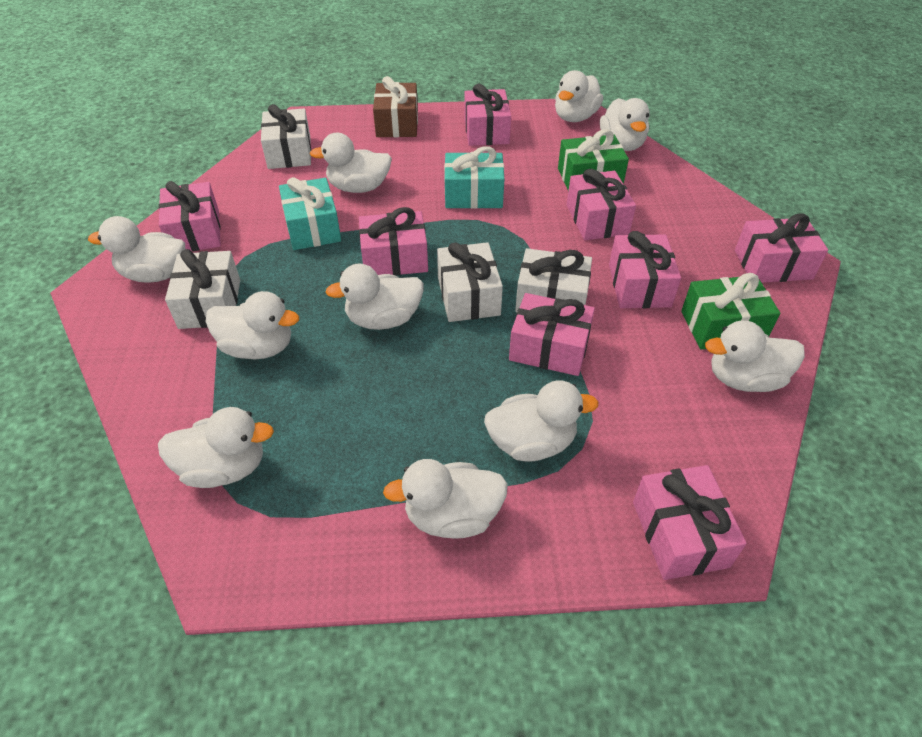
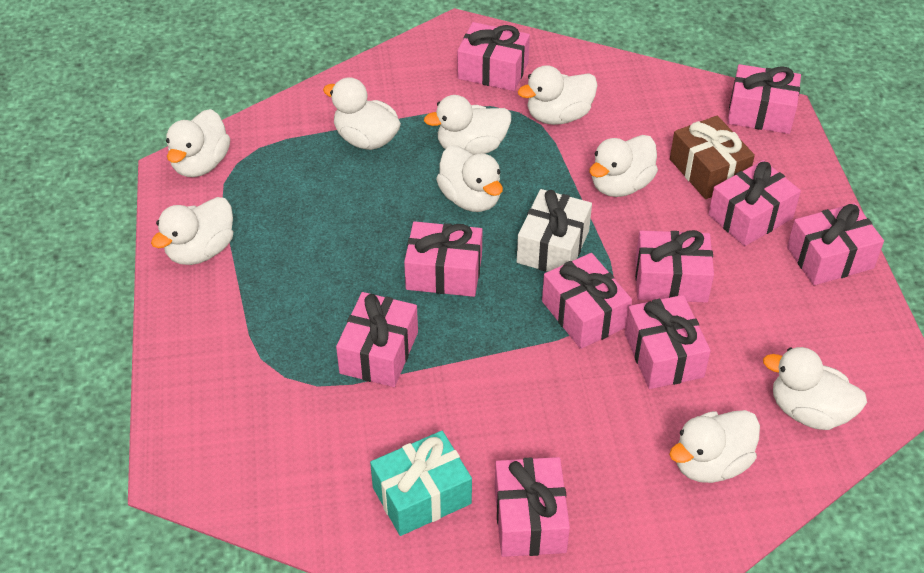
green gift: 2 -> 0
pink gift: 8 -> 10
turquoise gift: 2 -> 1
white duck: 10 -> 9
white gift: 4 -> 1

